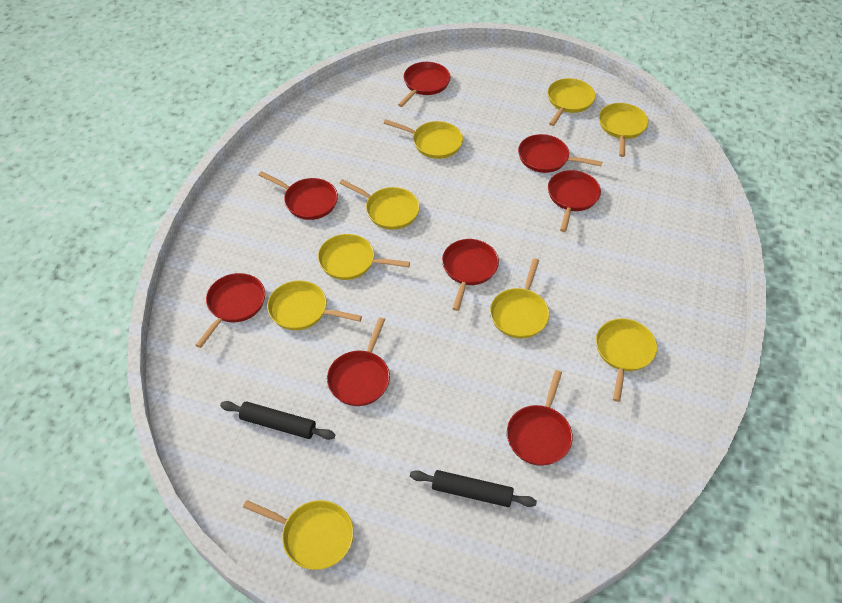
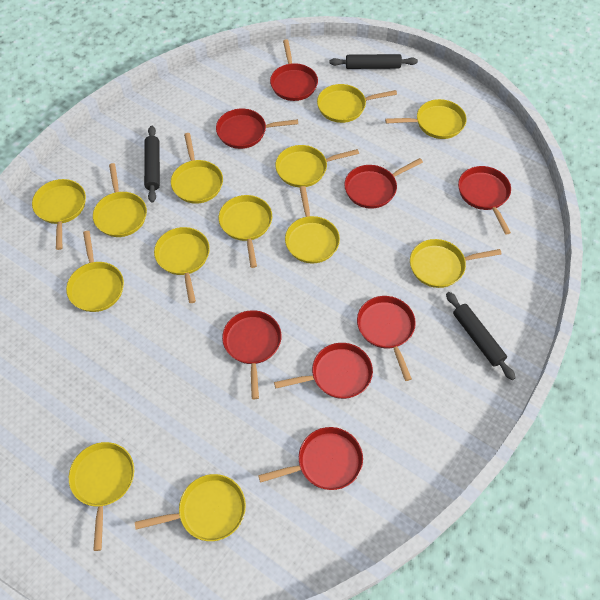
black rolling pin: 2 -> 3
yellow pan: 9 -> 13

